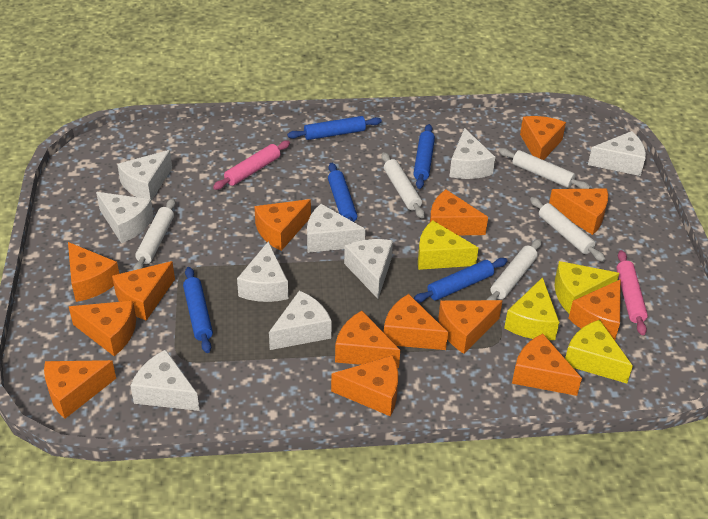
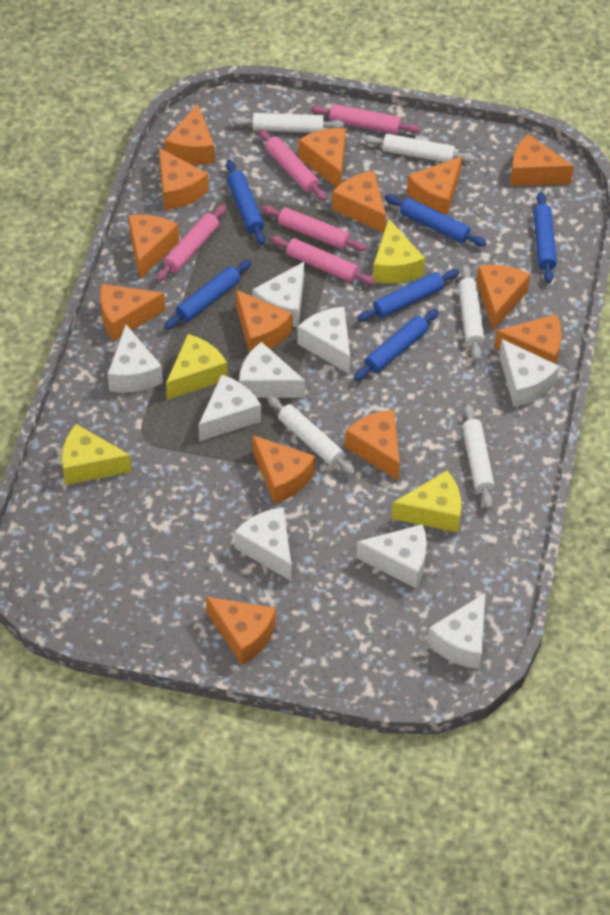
blue rolling pin: 5 -> 6
pink rolling pin: 2 -> 5

